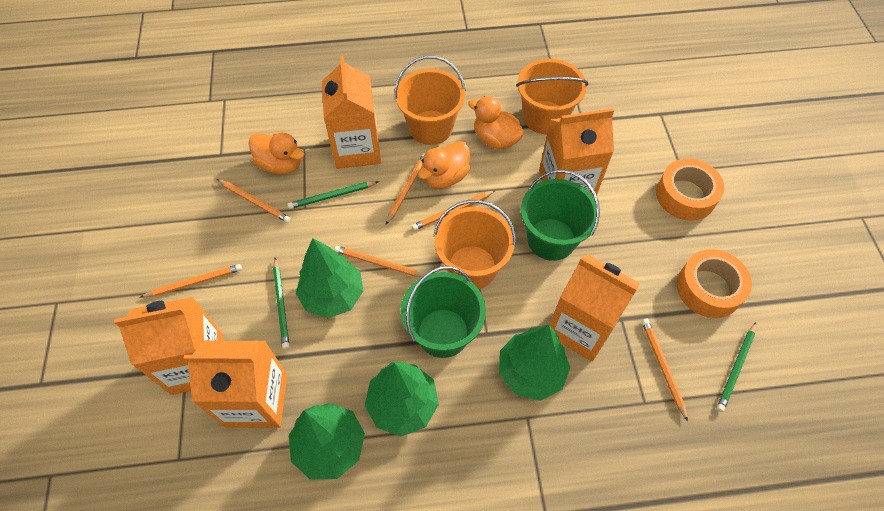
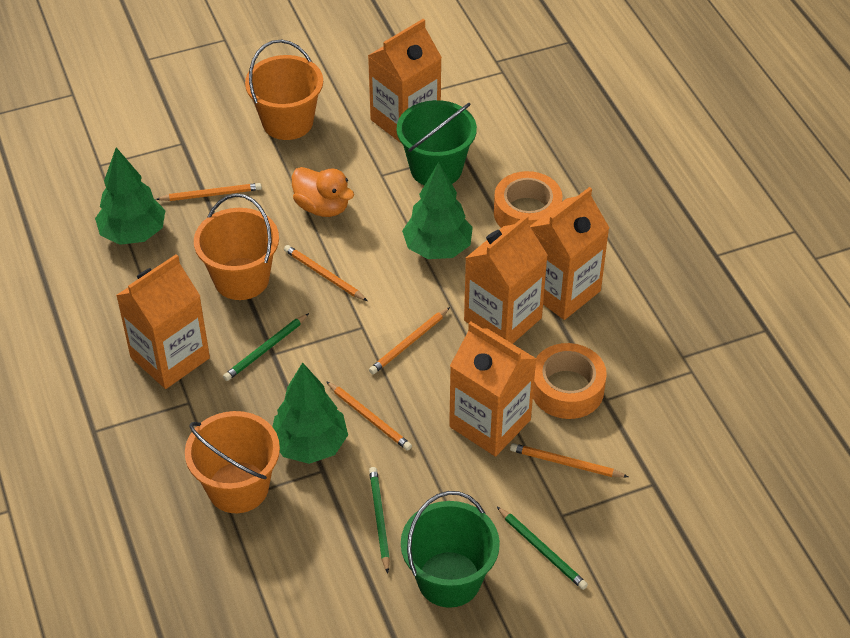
green tree: 4 -> 3
orange duck: 3 -> 1
orange pencil: 6 -> 5

